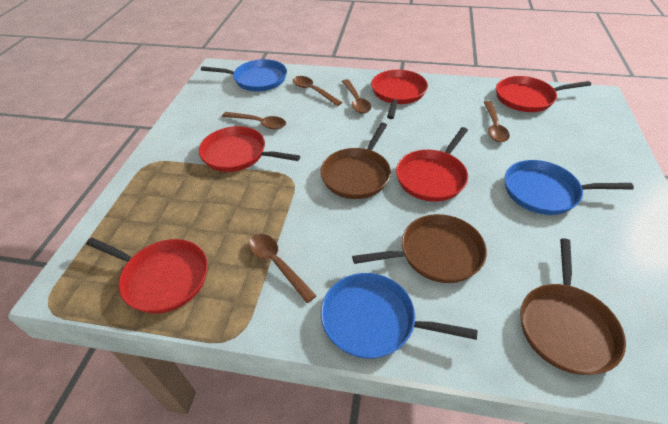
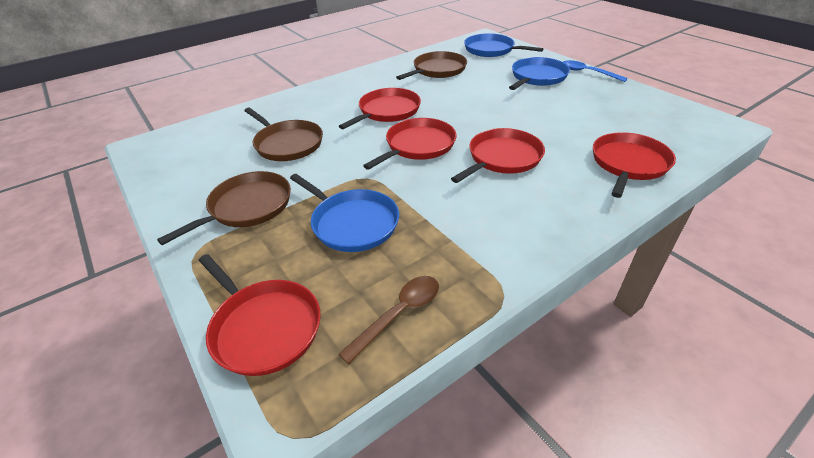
blue spoon: 0 -> 1
brown spoon: 5 -> 1

